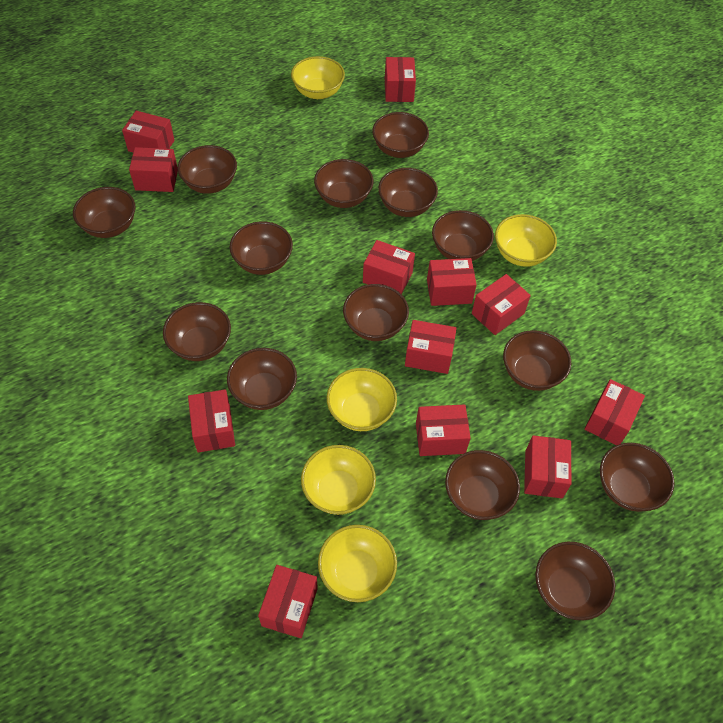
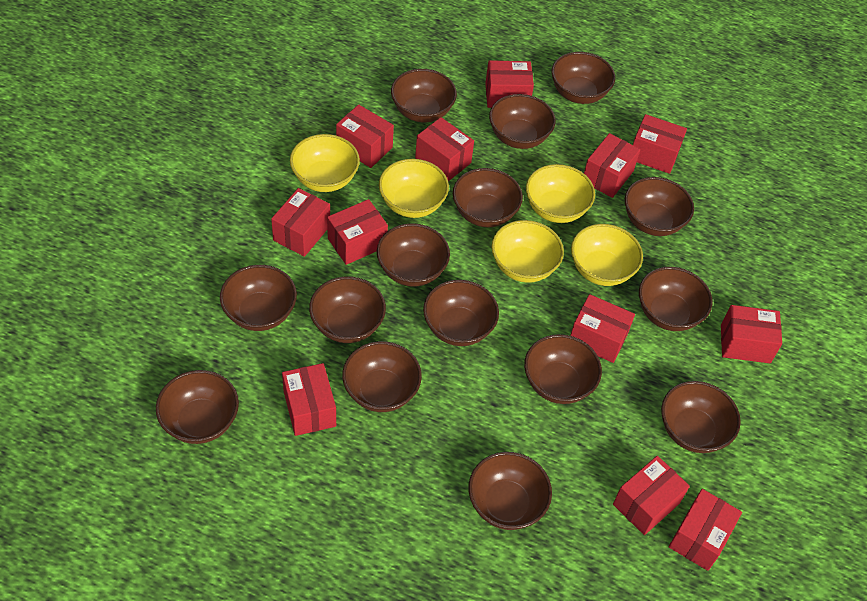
brown bowl: 14 -> 15

